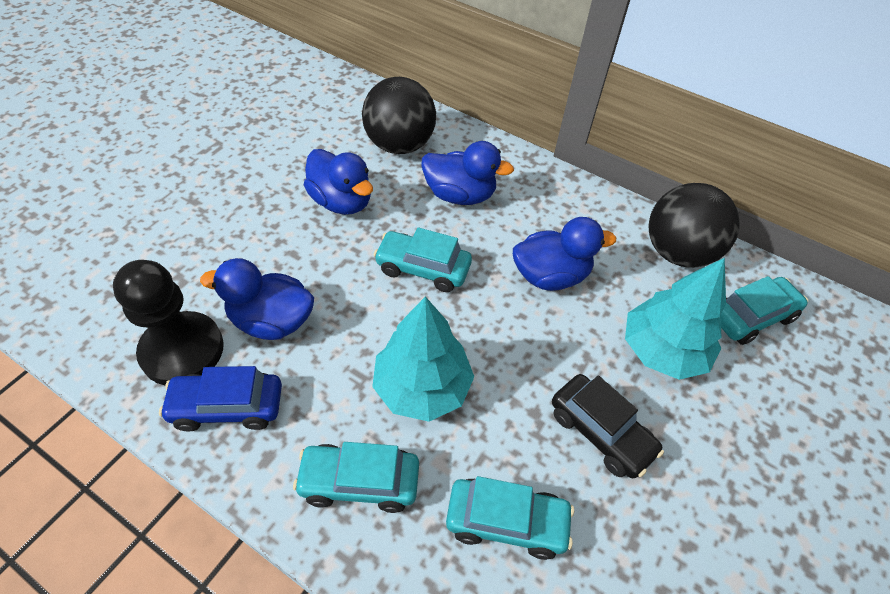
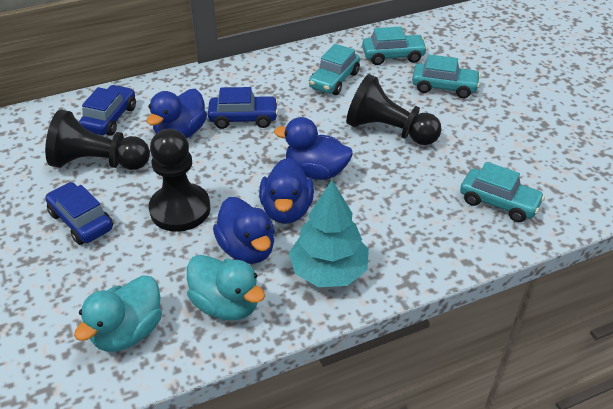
black ball: 2 -> 0
black car: 1 -> 0
black pawn: 1 -> 3
blue car: 1 -> 3
turquoise duck: 0 -> 2
turquoise tree: 2 -> 1

